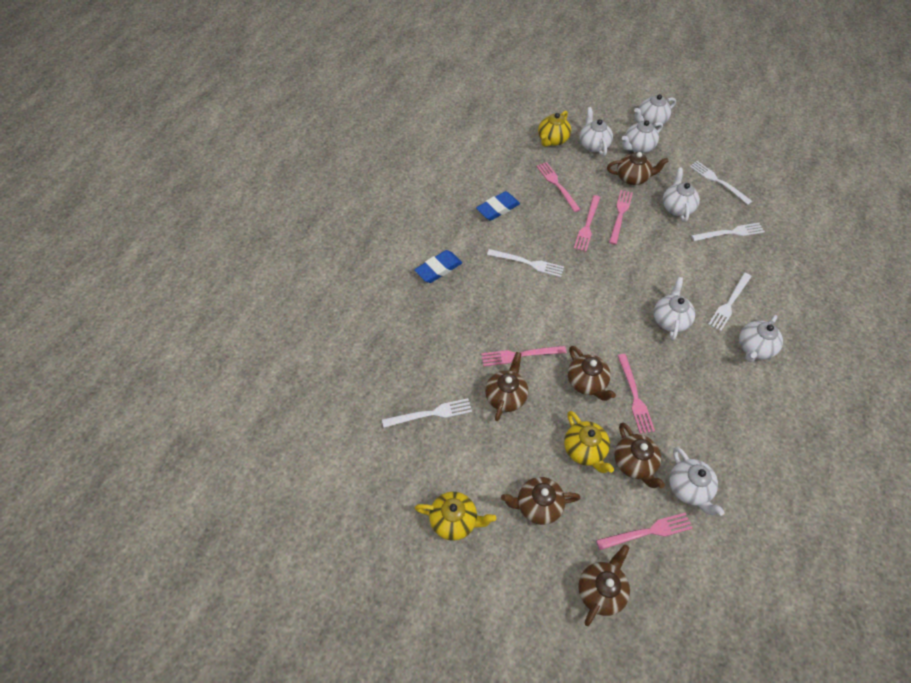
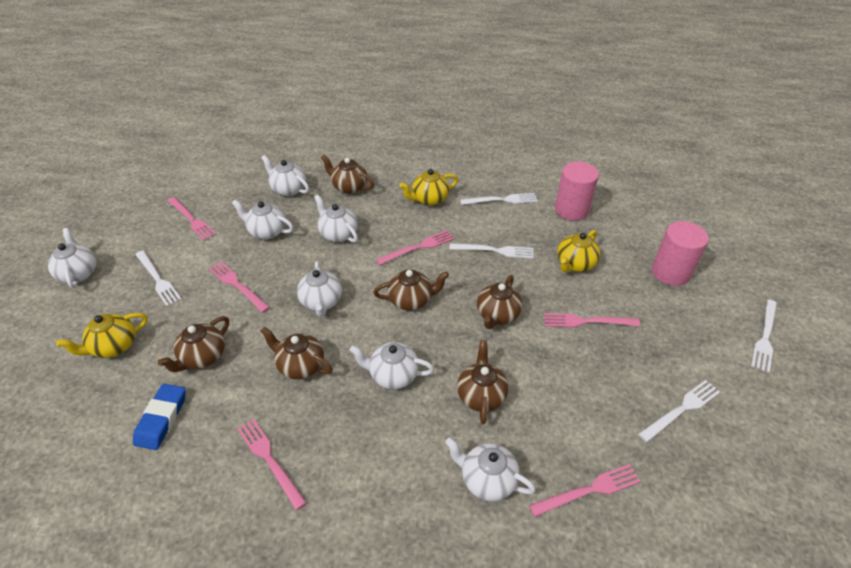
blue eraser: 2 -> 1
pink cylinder: 0 -> 2

